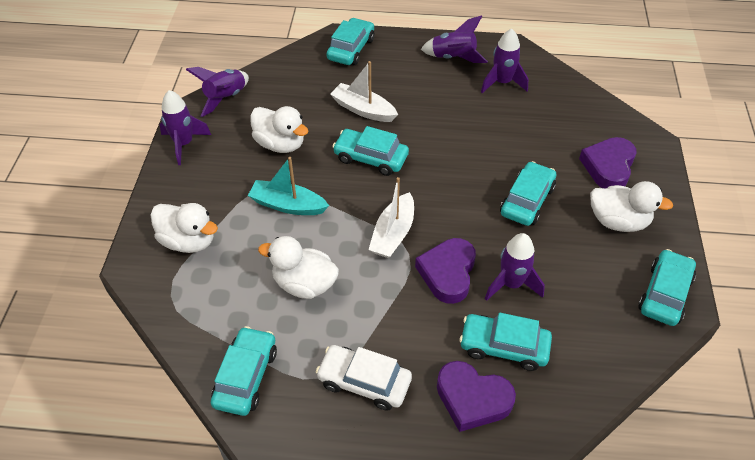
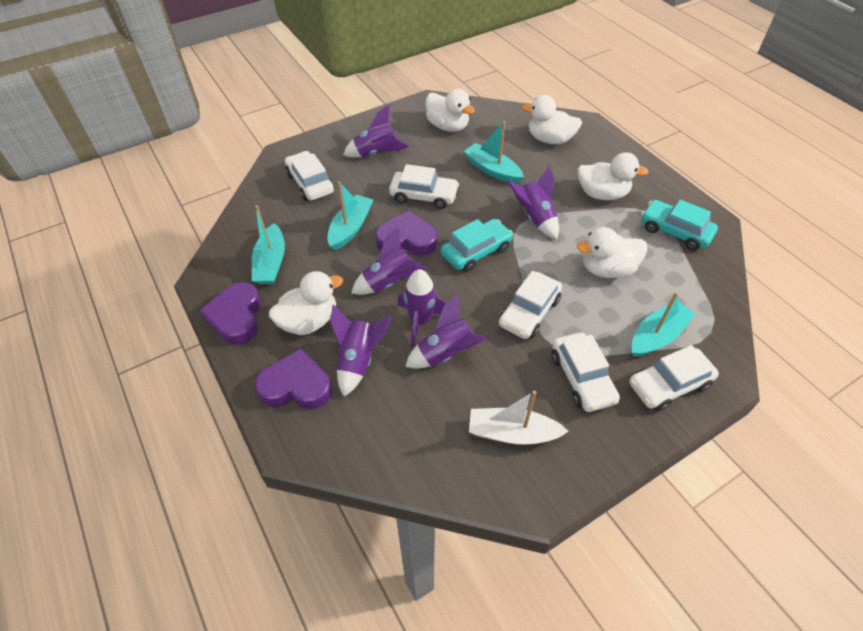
purple rocket: 5 -> 6
turquoise boat: 1 -> 4
turquoise car: 6 -> 2
white boat: 2 -> 1
white car: 1 -> 5
white duck: 4 -> 5

